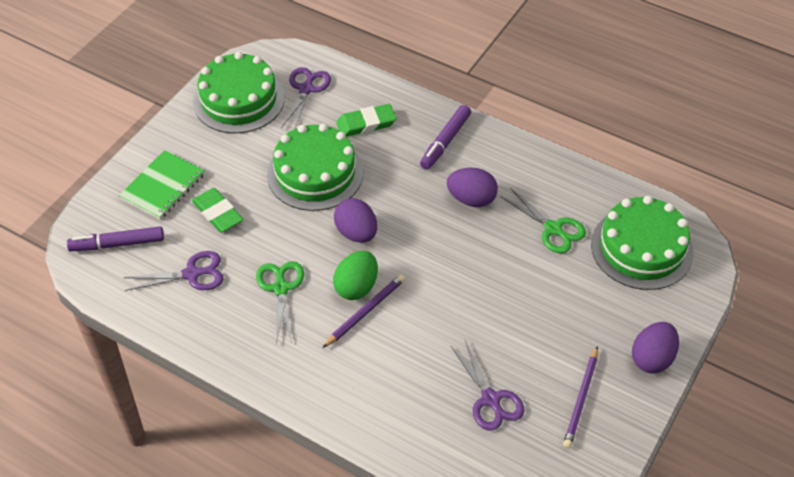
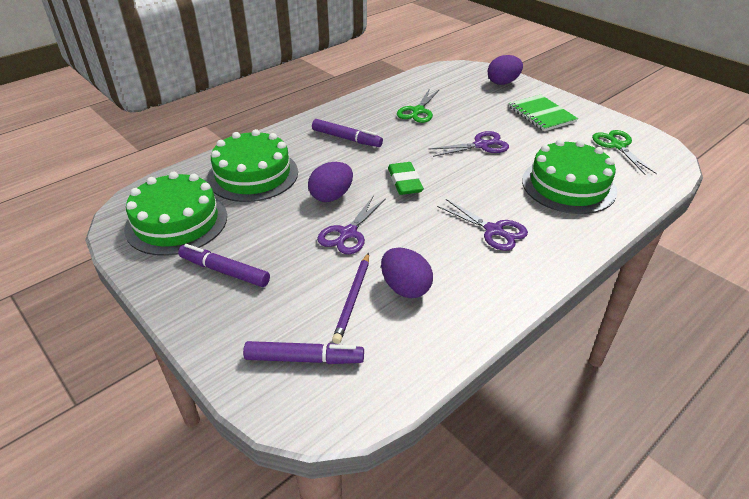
green egg: 1 -> 0
green eraser: 2 -> 1
purple marker: 2 -> 3
purple pencil: 2 -> 1

